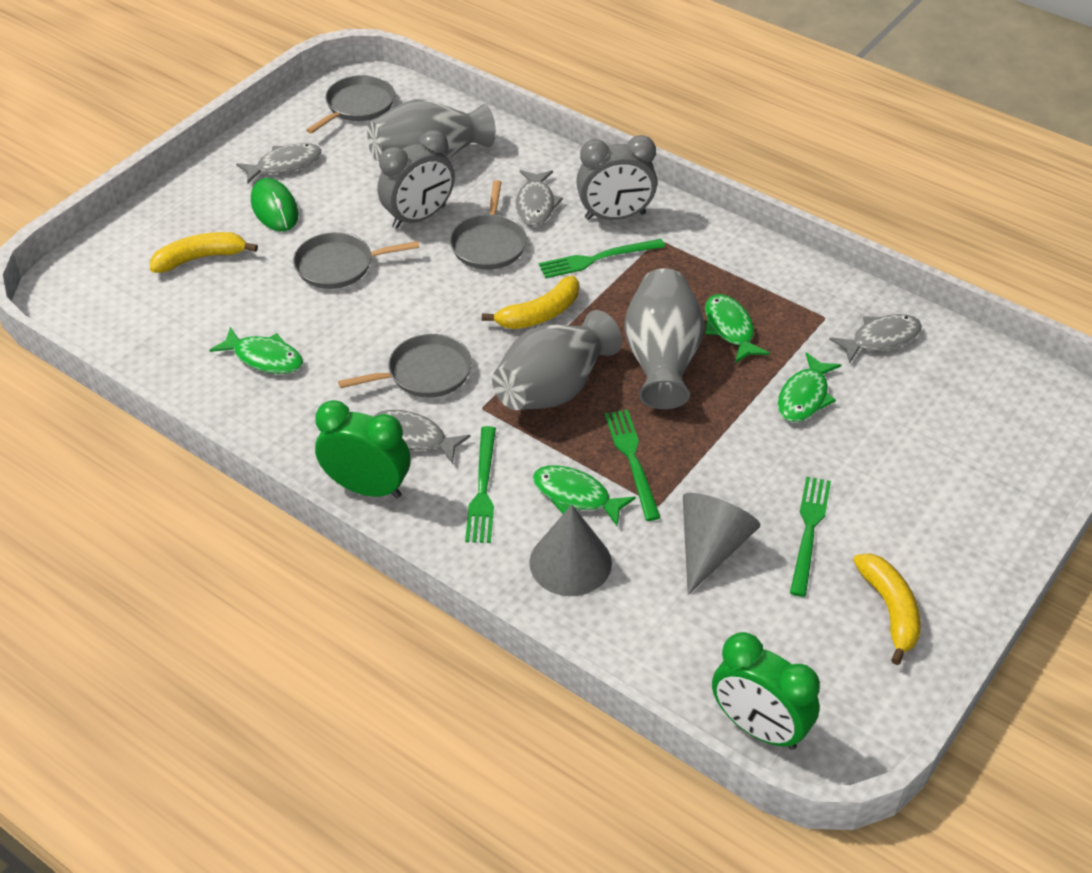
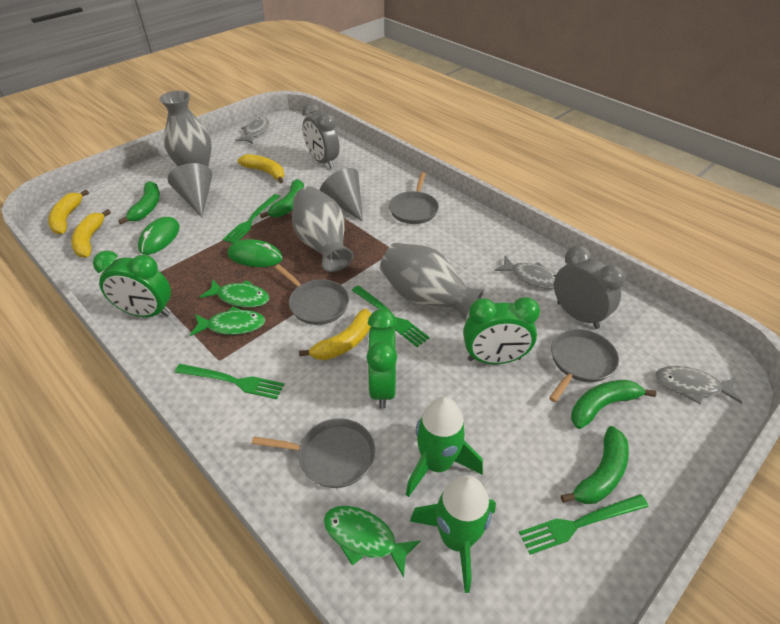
green banana: 0 -> 4
green clock: 2 -> 3
green fish: 4 -> 3
green mouse: 1 -> 2
green rocket: 0 -> 2
grey fish: 4 -> 3
yellow banana: 3 -> 4

